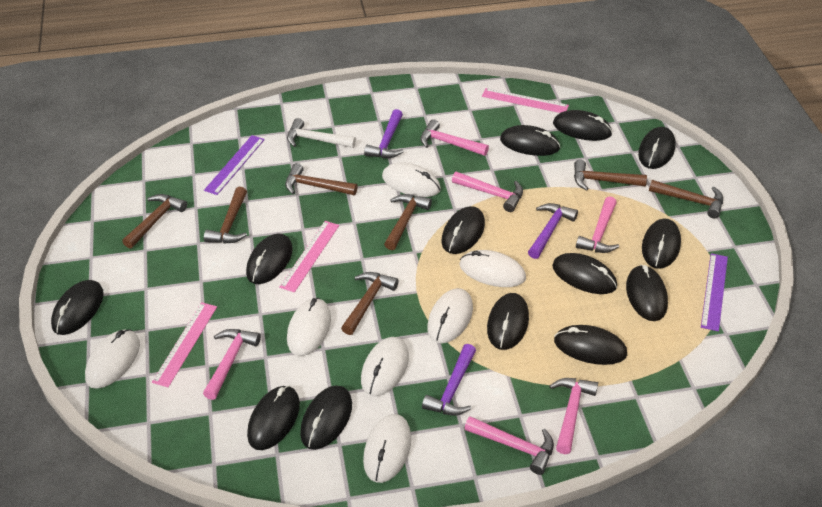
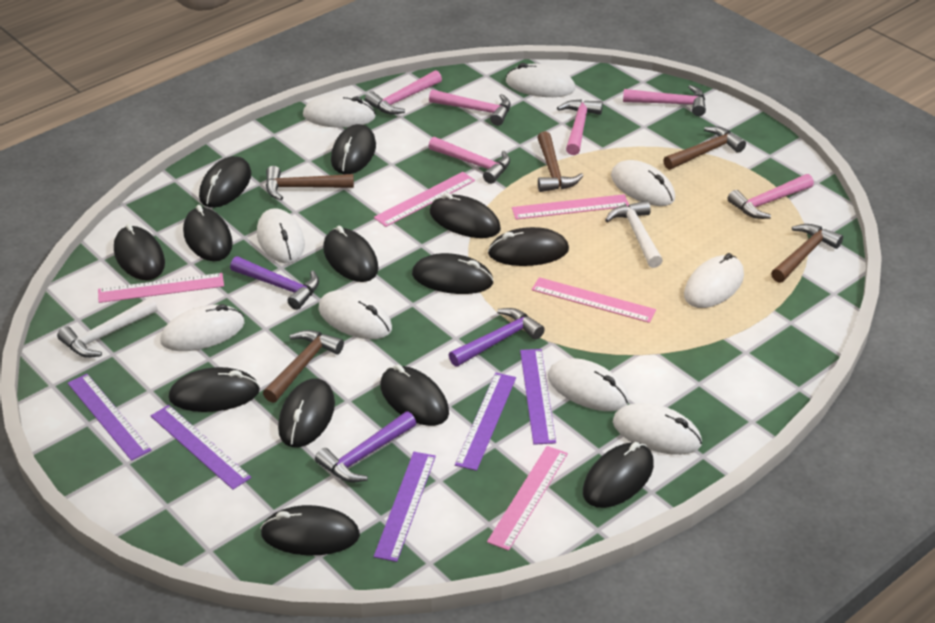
brown hammer: 7 -> 5
pink ruler: 3 -> 5
purple ruler: 2 -> 5
white hammer: 1 -> 2
white mouse: 7 -> 9

